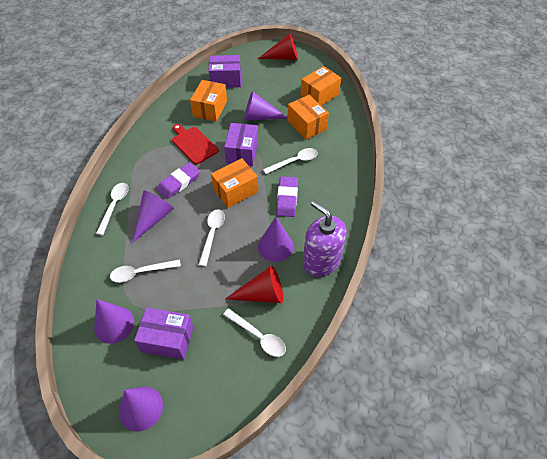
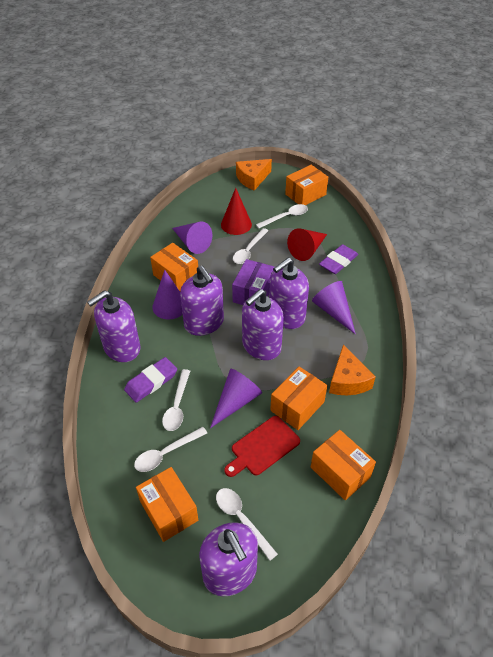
orange box: 4 -> 5
orange cheese: 0 -> 2
purple box: 3 -> 1
purple cone: 5 -> 4
purple soap dispenser: 1 -> 5

